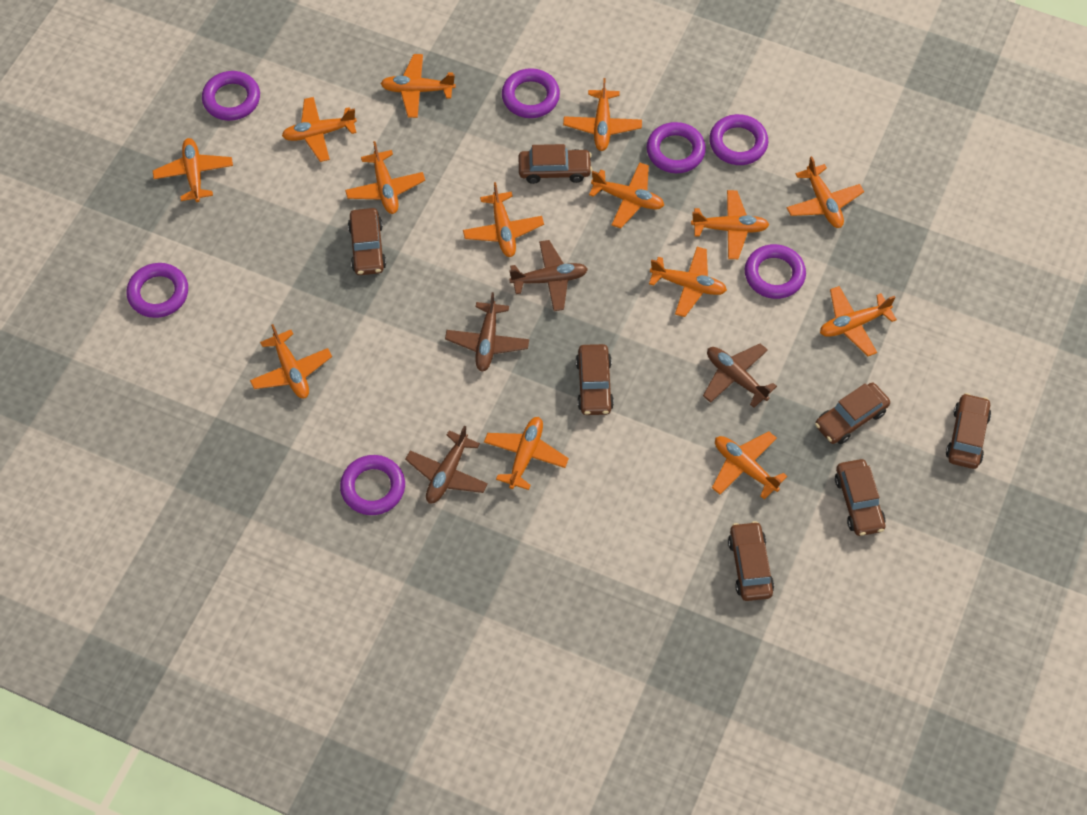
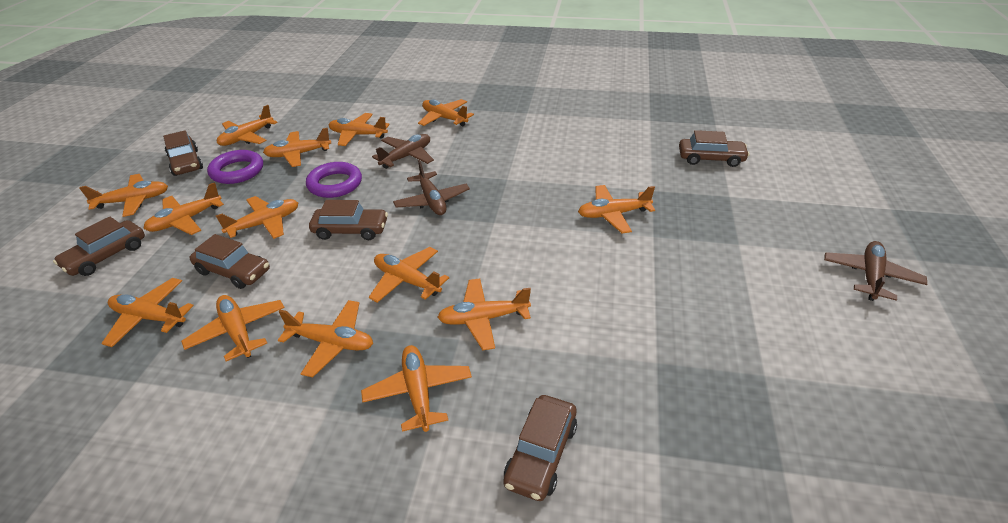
brown car: 7 -> 6
brown plane: 4 -> 3
purple ring: 7 -> 2

